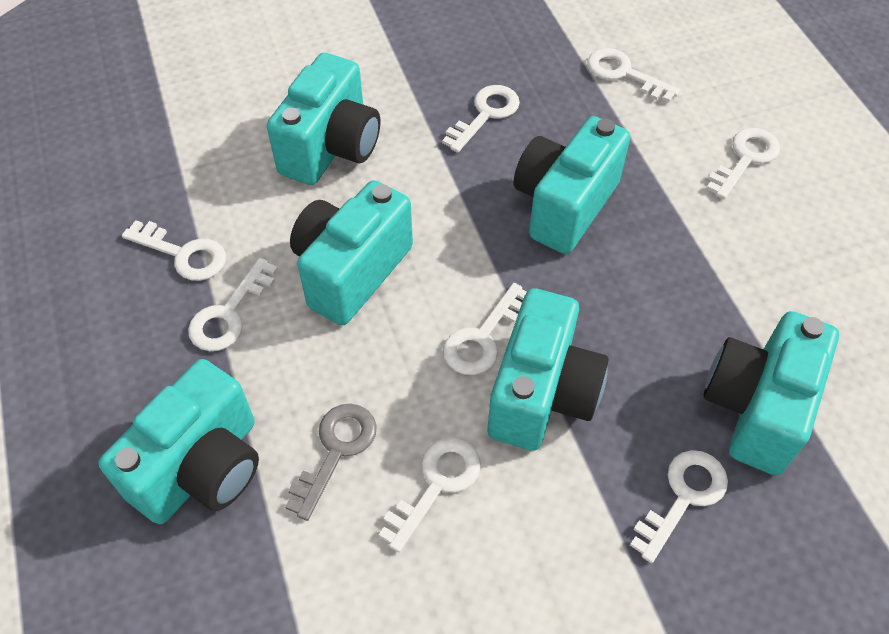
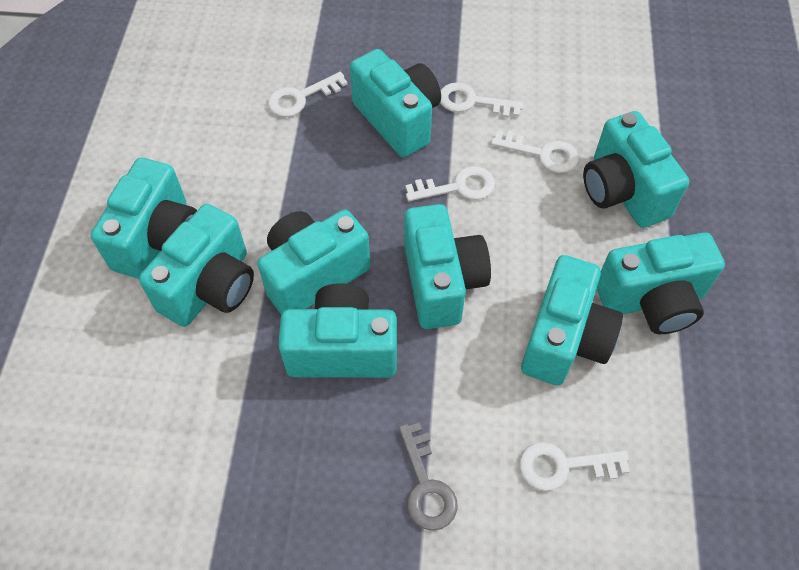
turquoise camera: 6 -> 9
white key: 8 -> 5

